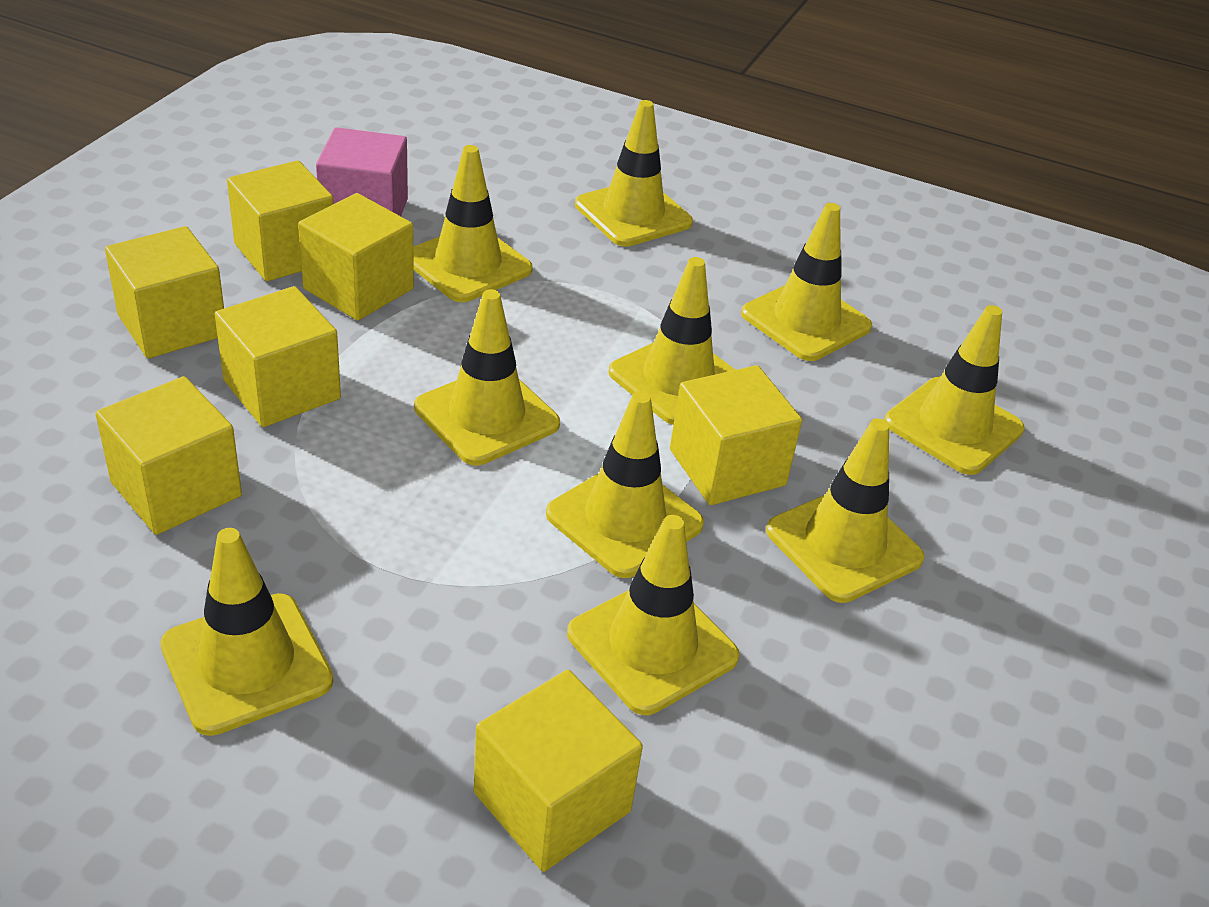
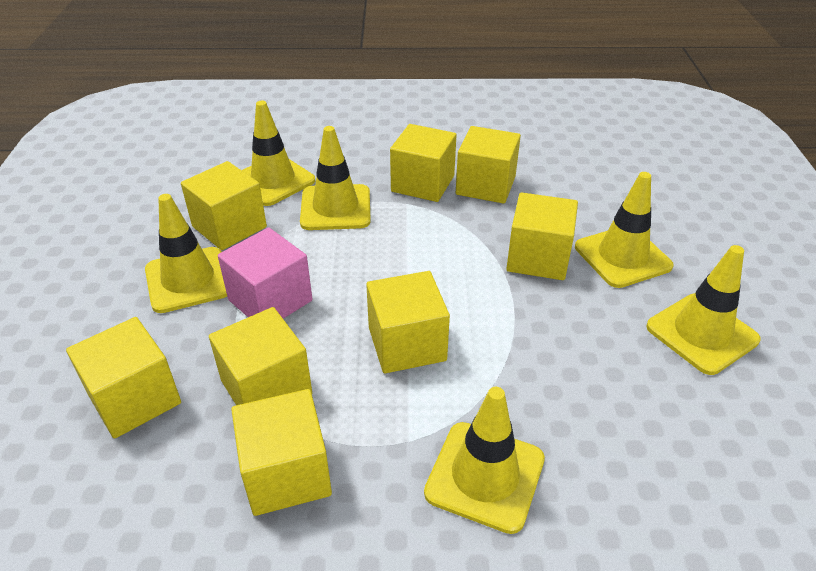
yellow cube: 7 -> 8
yellow traffic cone: 10 -> 6

